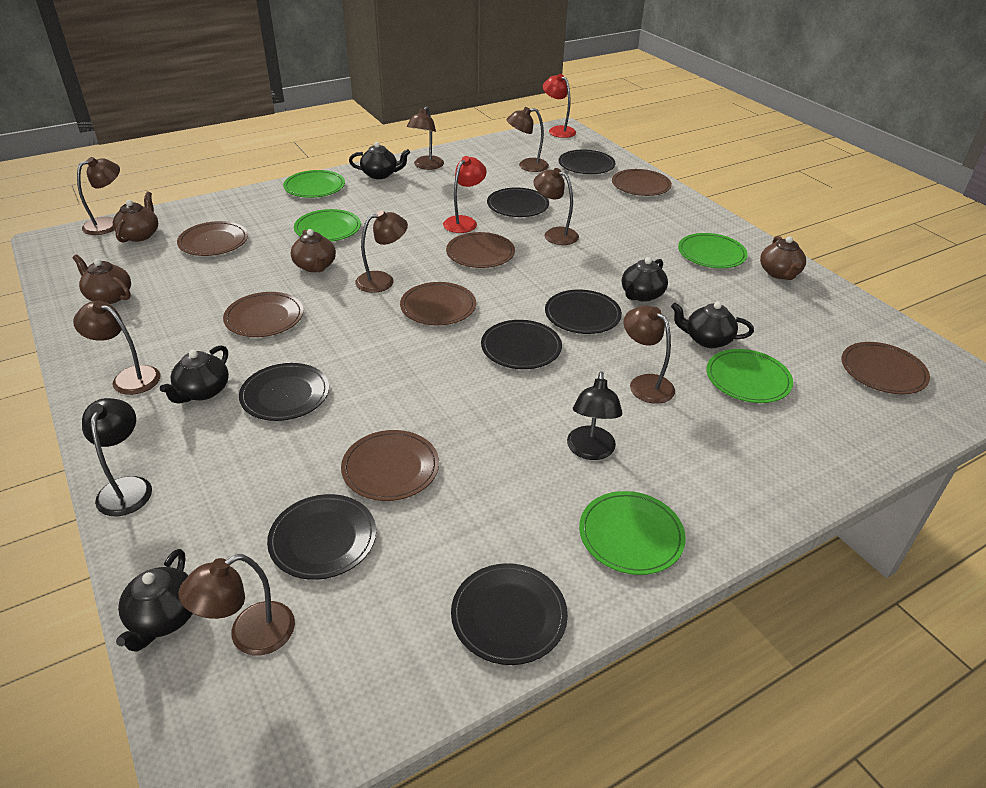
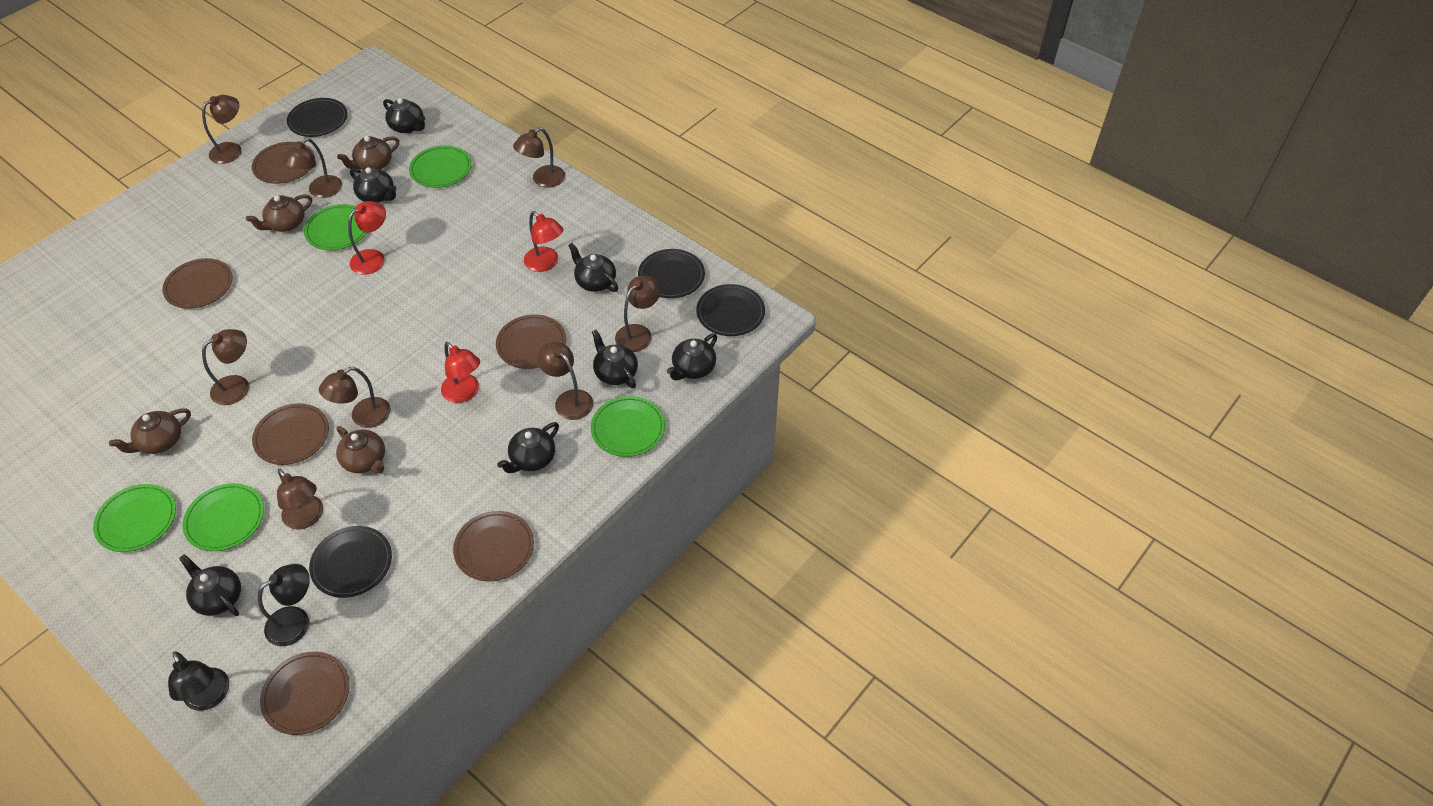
black plate: 7 -> 4
black teapot: 5 -> 7
brown plate: 7 -> 6
red lamp: 2 -> 3

